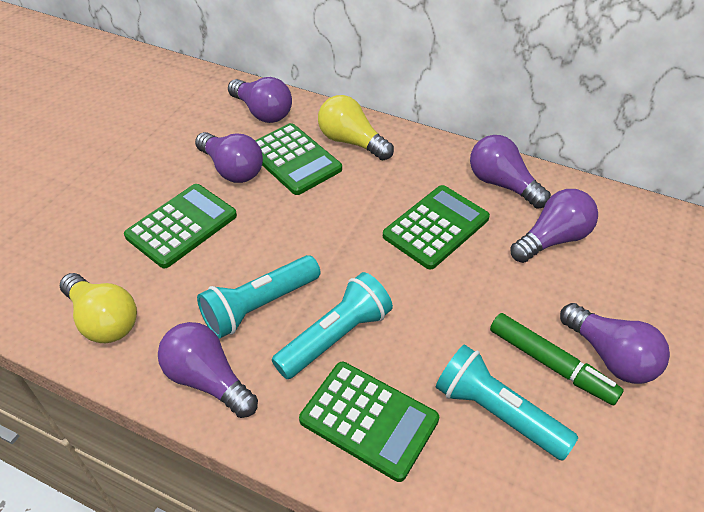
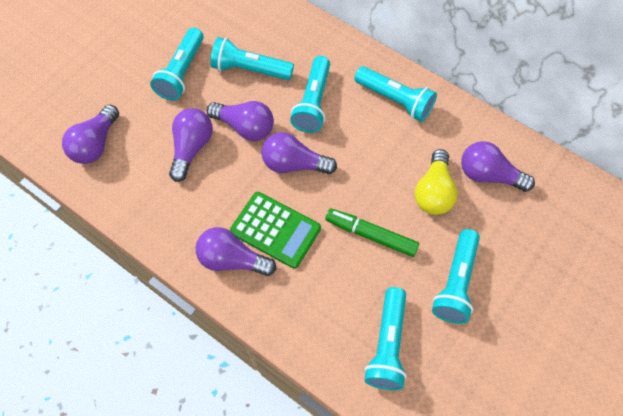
green calculator: 4 -> 1
turquoise flashlight: 3 -> 6
yellow light bulb: 2 -> 1

